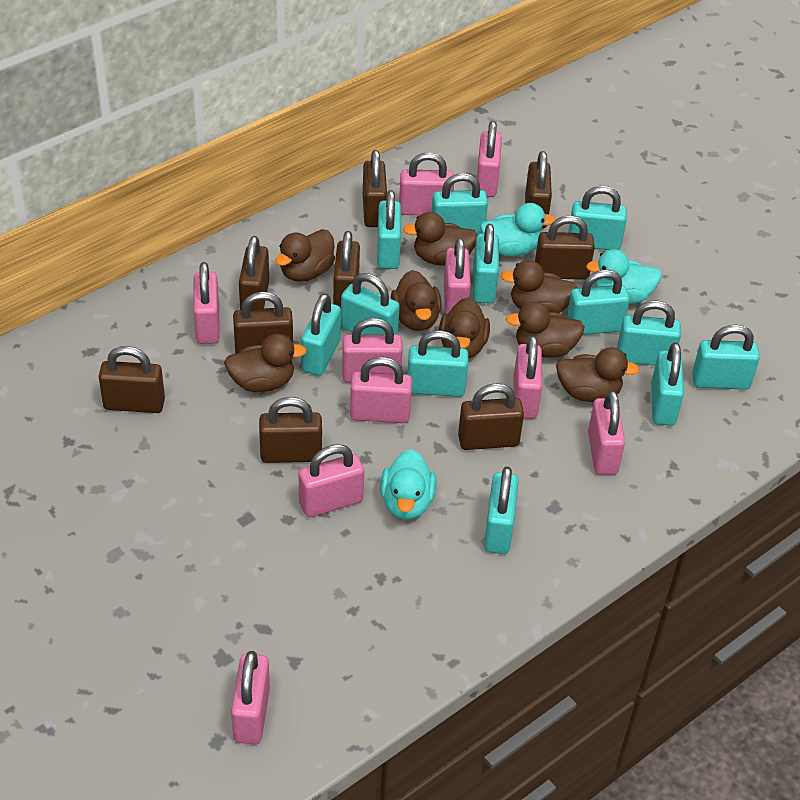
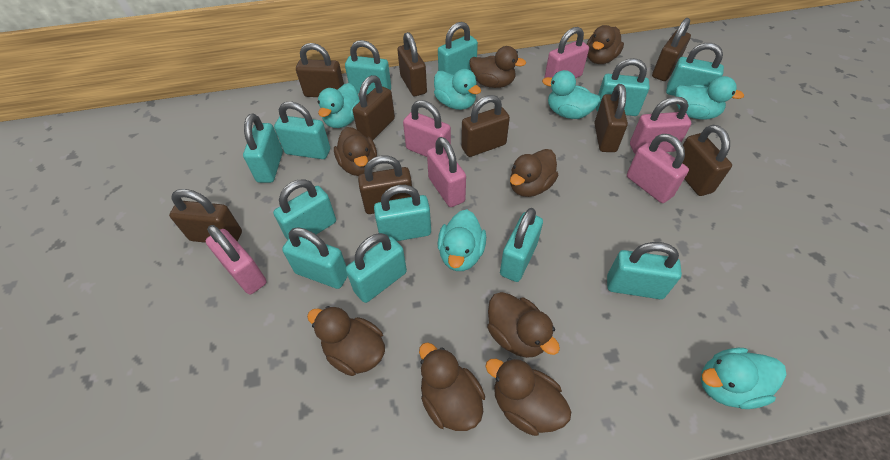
pink padlock: 10 -> 6
turquoise duck: 3 -> 6

